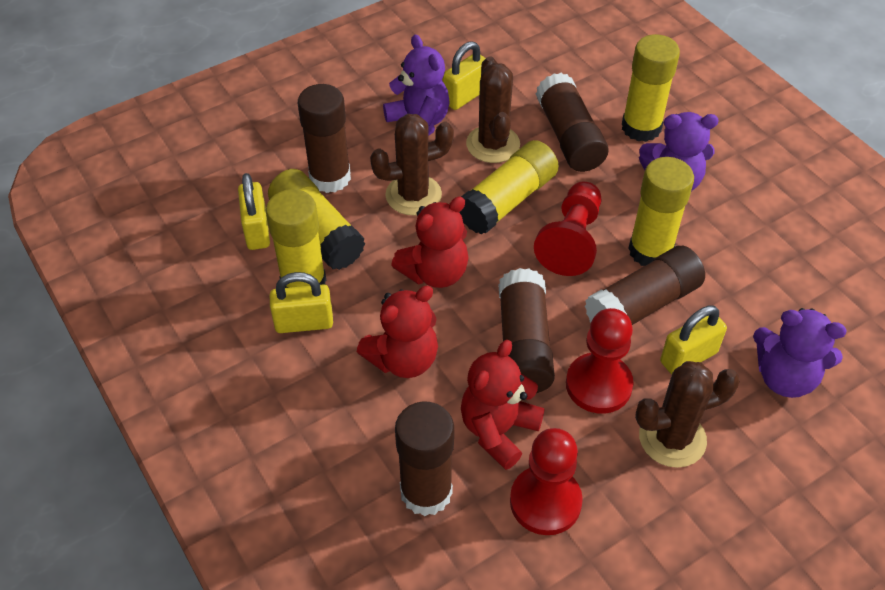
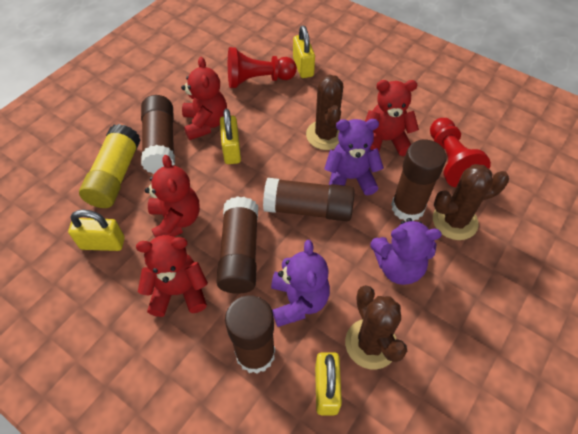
red pawn: 3 -> 2
red teddy bear: 3 -> 4
yellow glue stick: 5 -> 1

